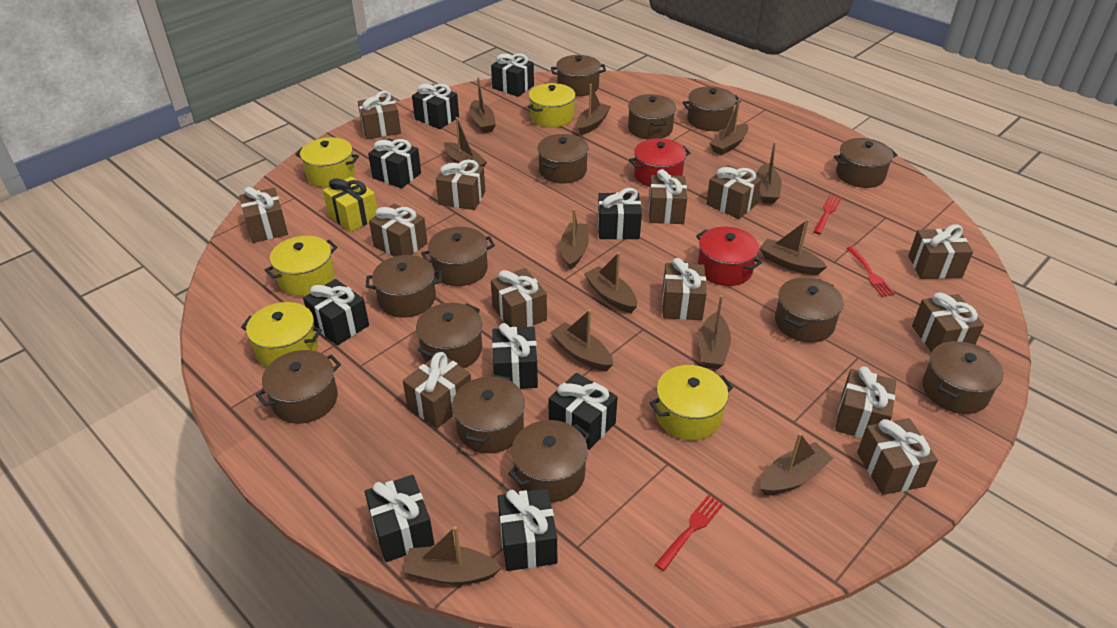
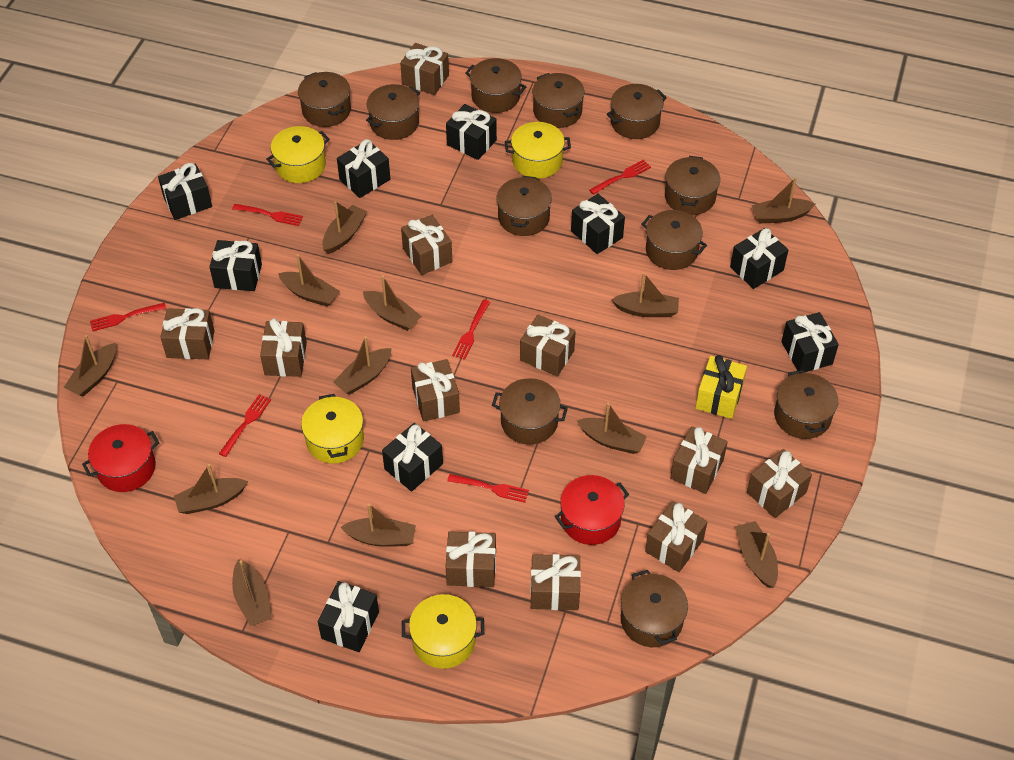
brown gift: 13 -> 11
brown pot: 13 -> 11
red fork: 3 -> 6
yellow pot: 5 -> 4

